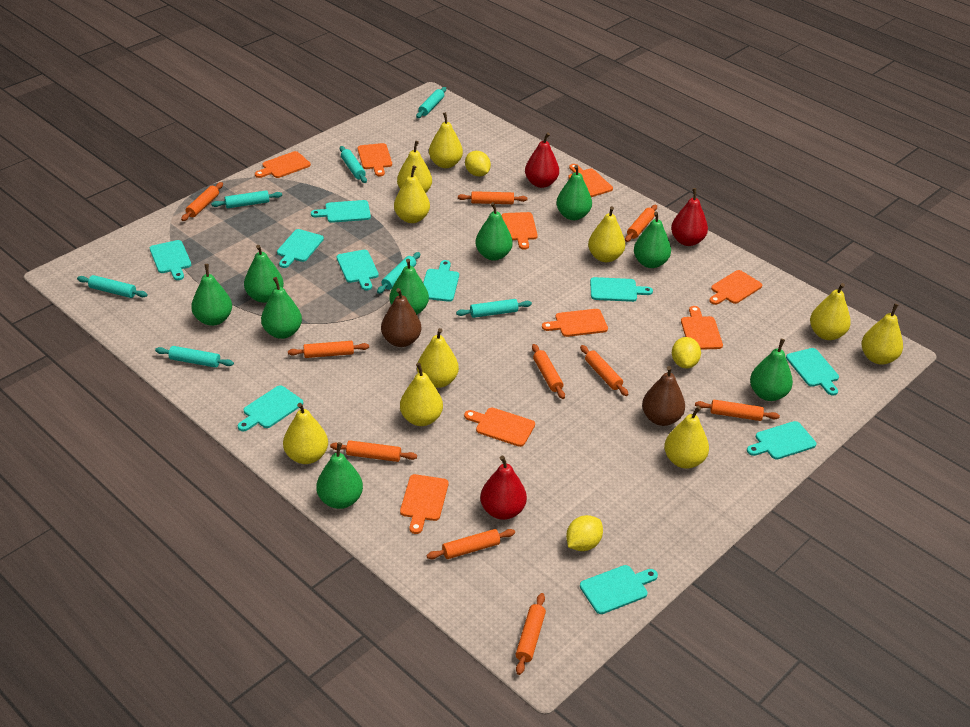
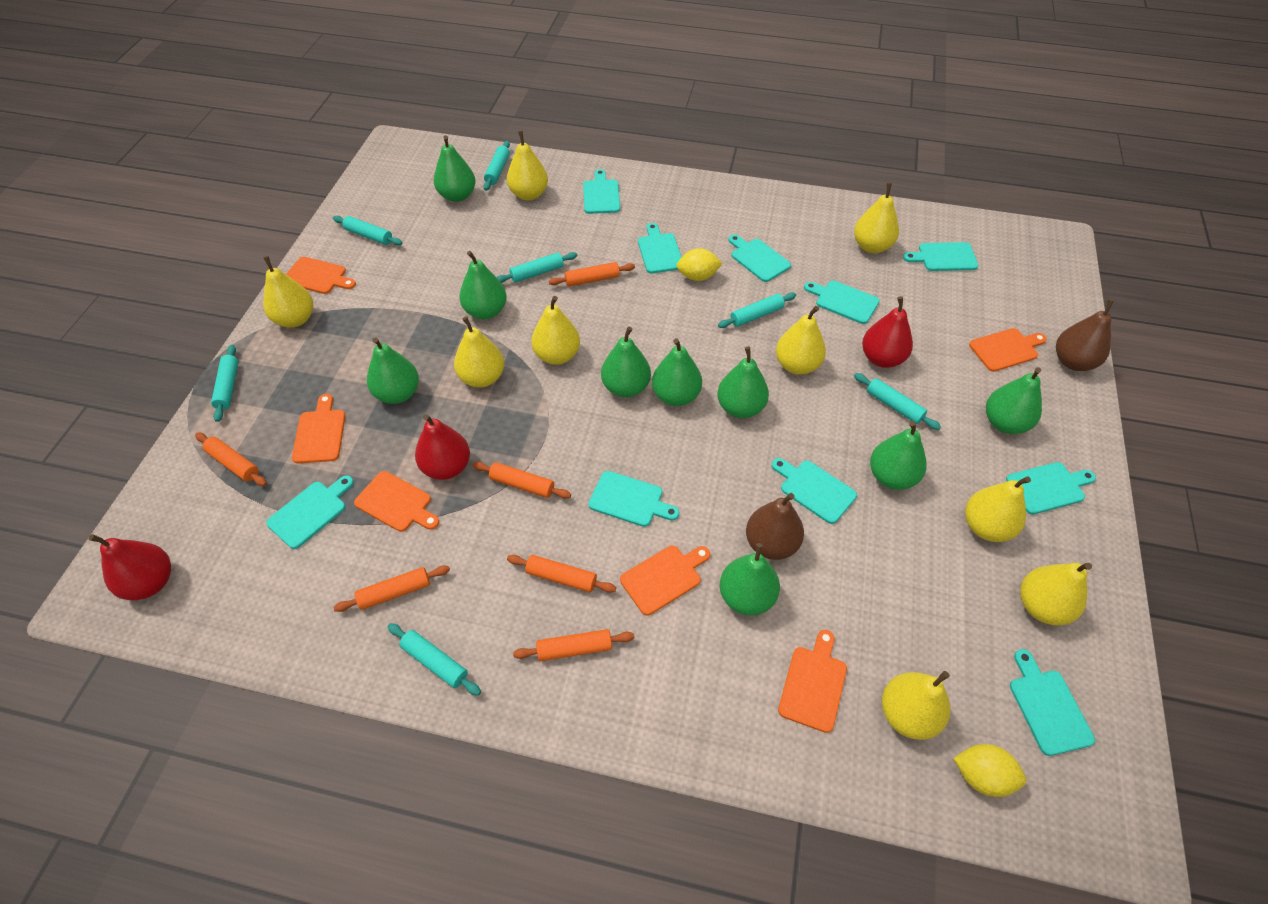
orange cutting board: 9 -> 6
orange rolling pin: 10 -> 6
yellow lemon: 3 -> 2
yellow pear: 10 -> 9

